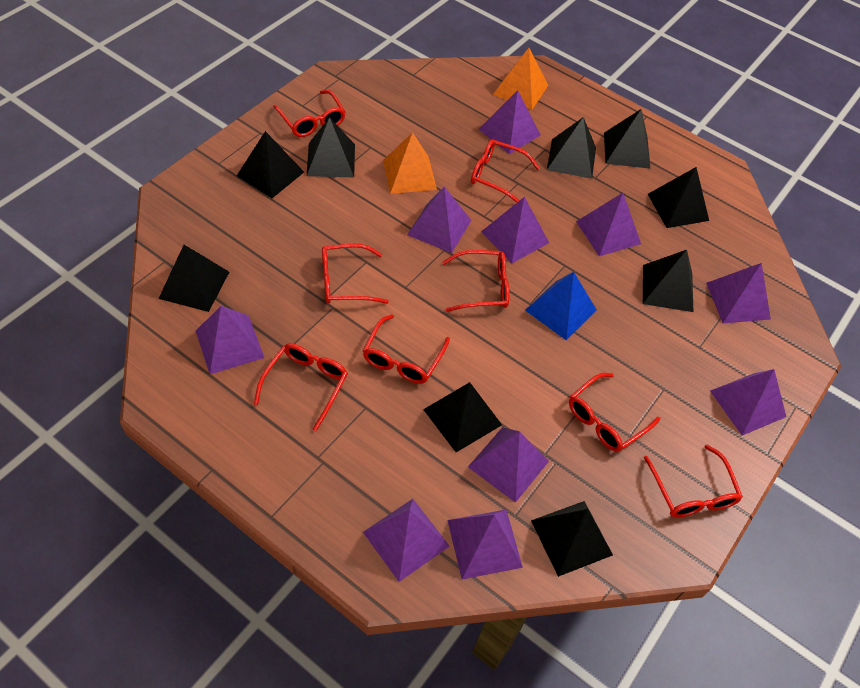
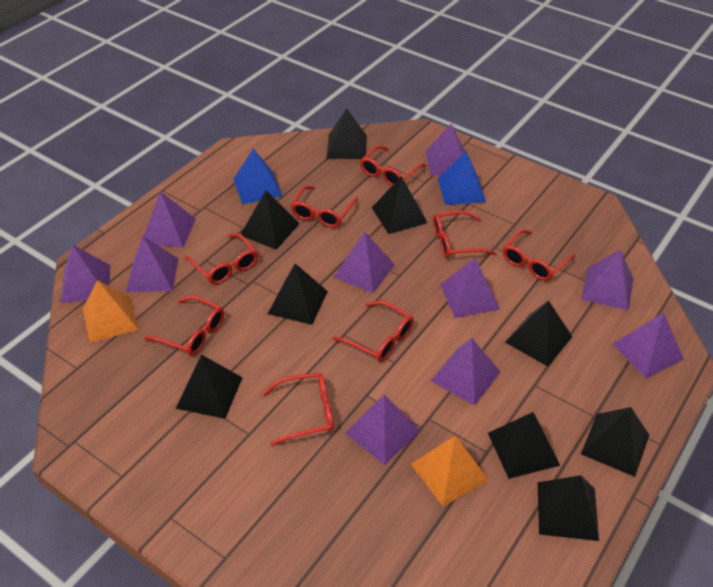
blue pyramid: 1 -> 2

